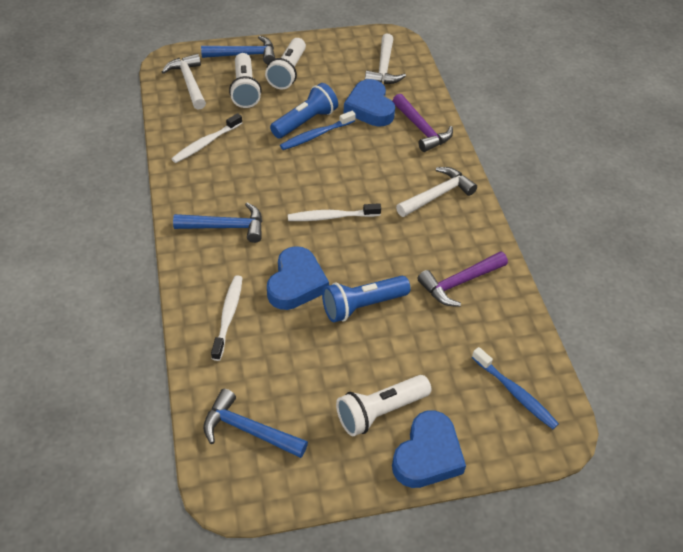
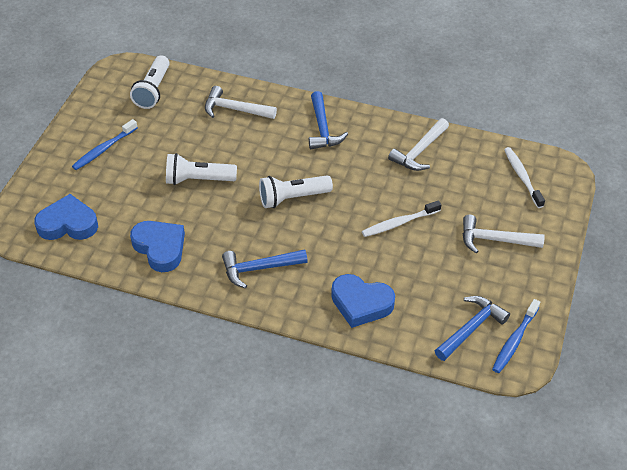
blue flashlight: 2 -> 0
purple hammer: 2 -> 0
white toothbrush: 3 -> 2

